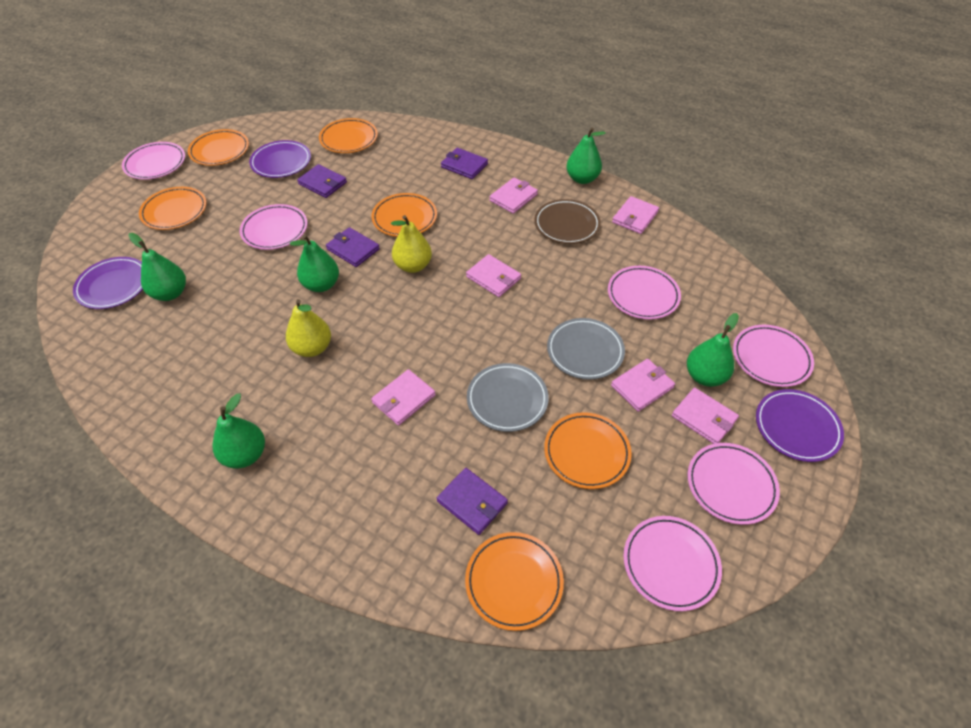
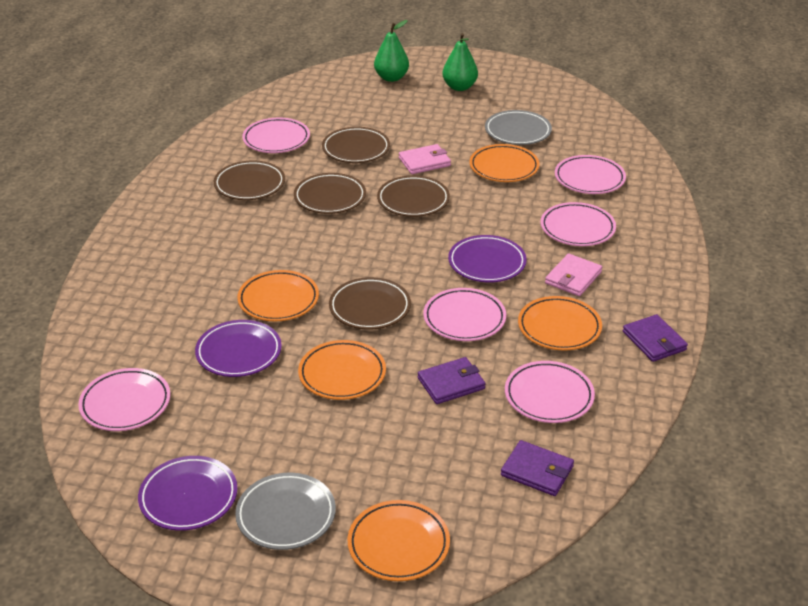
brown plate: 1 -> 5
green pear: 5 -> 2
orange plate: 6 -> 5
pink wallet: 6 -> 2
purple wallet: 4 -> 3
yellow pear: 2 -> 0

